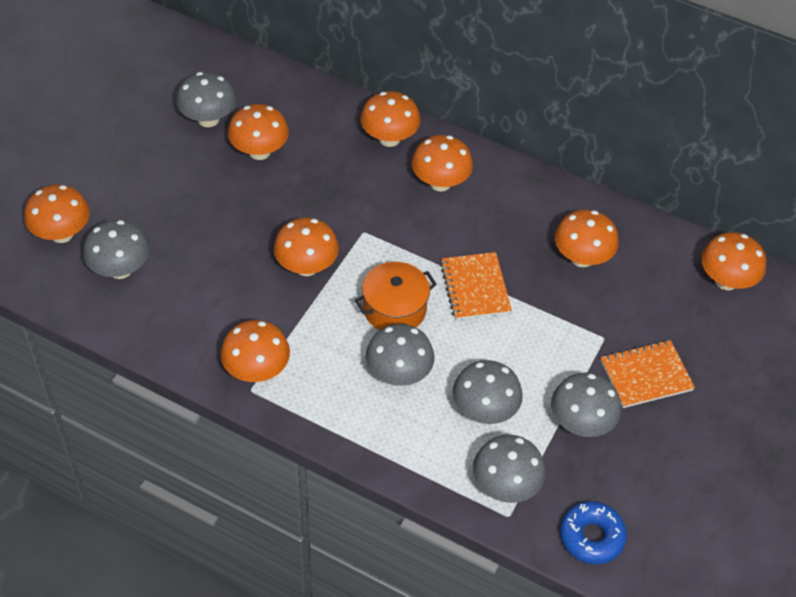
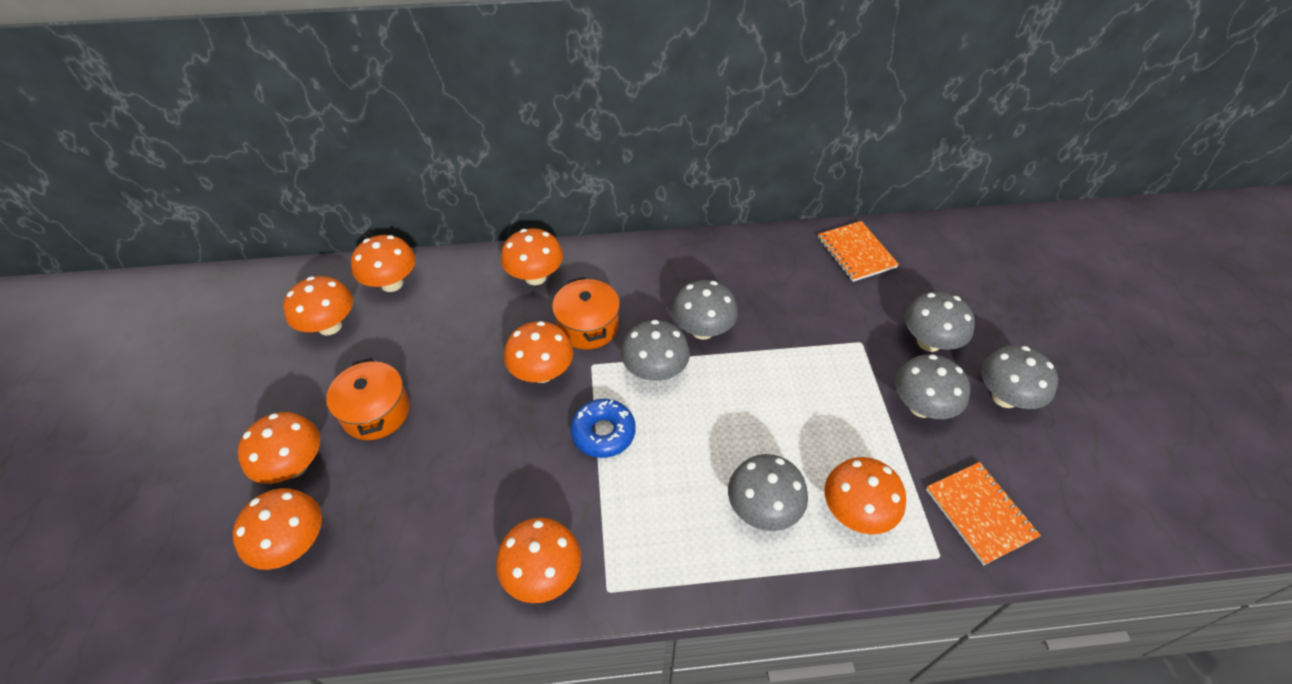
orange pot: 1 -> 2

